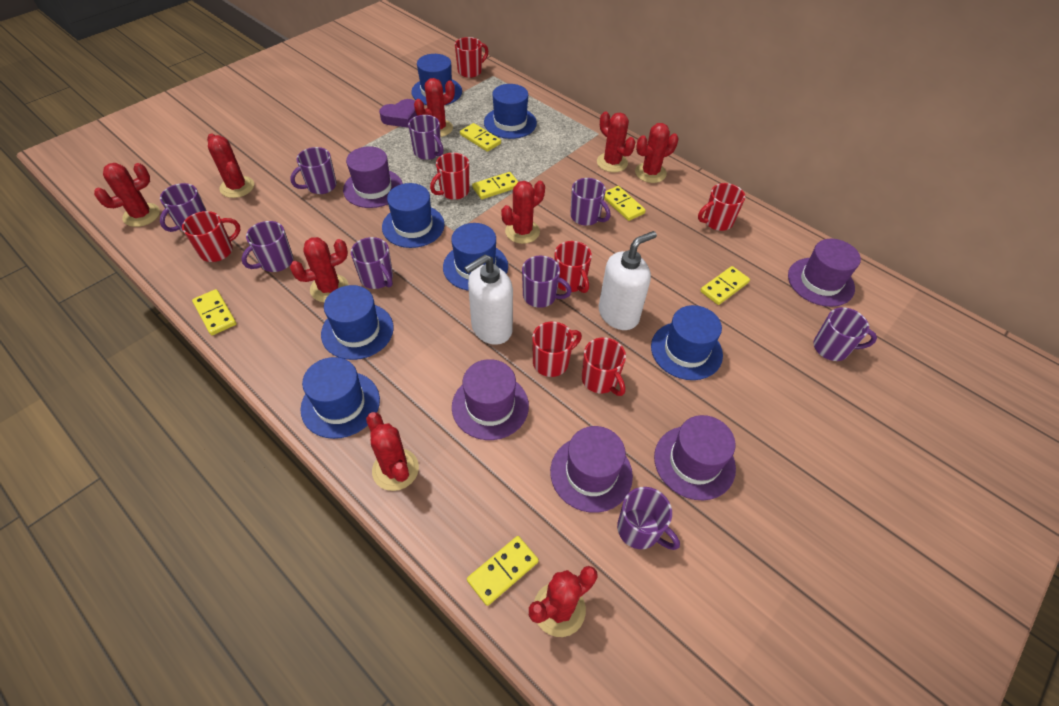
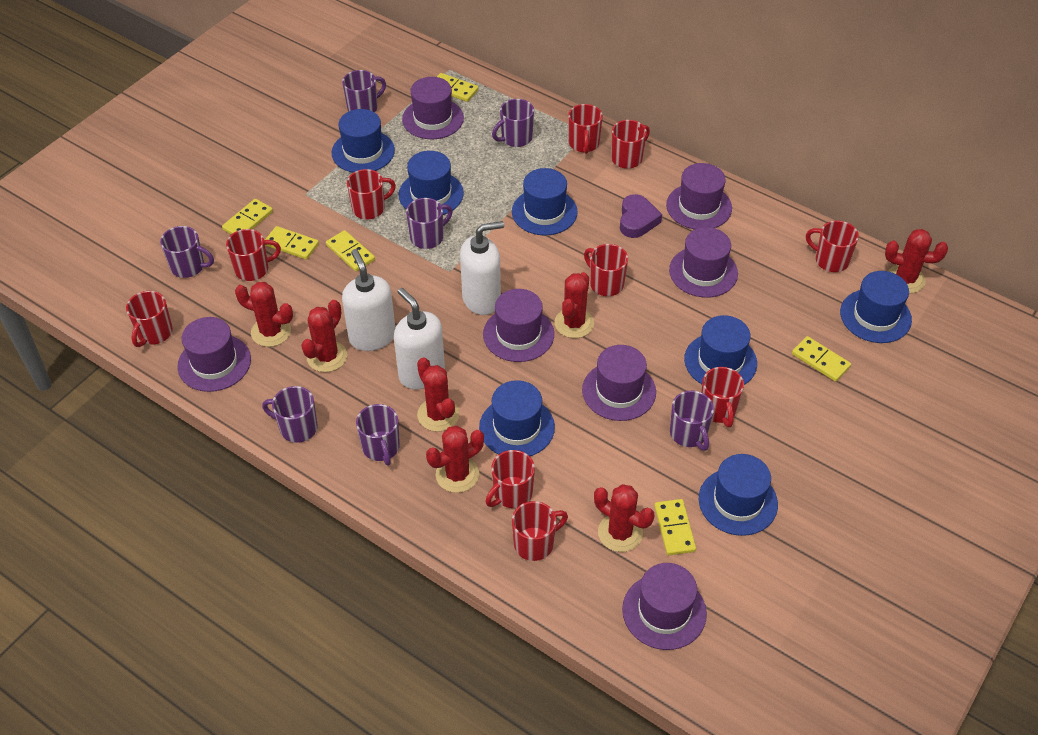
purple hat: 5 -> 7
purple mug: 9 -> 7
red cactus: 9 -> 7
red mug: 7 -> 10
white soap dispenser: 2 -> 3

